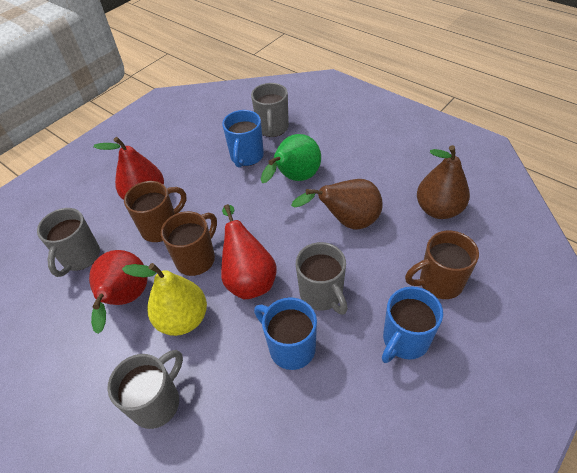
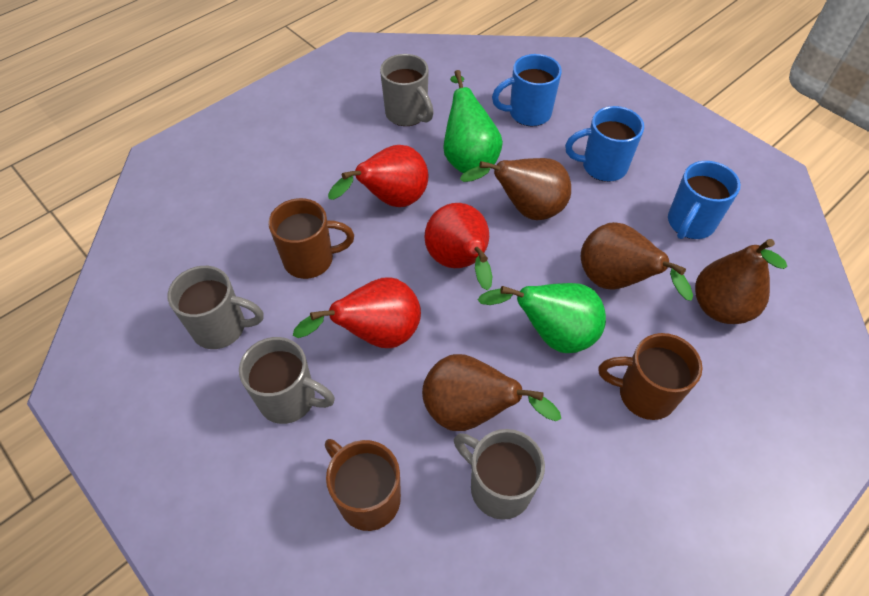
brown pear: 2 -> 4
green pear: 1 -> 2
yellow pear: 1 -> 0

